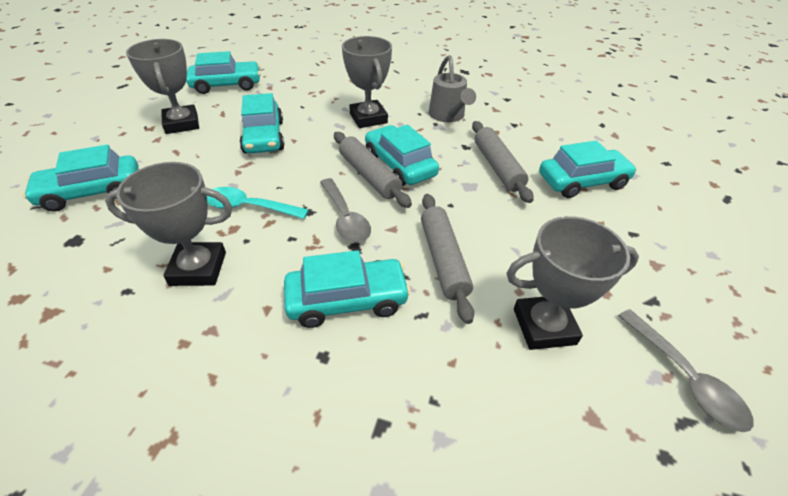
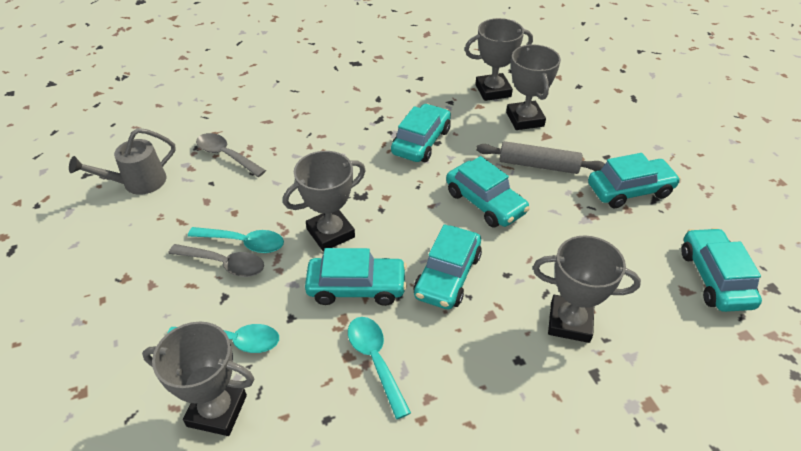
grey rolling pin: 3 -> 1
grey trophy: 4 -> 5
turquoise spoon: 1 -> 3

